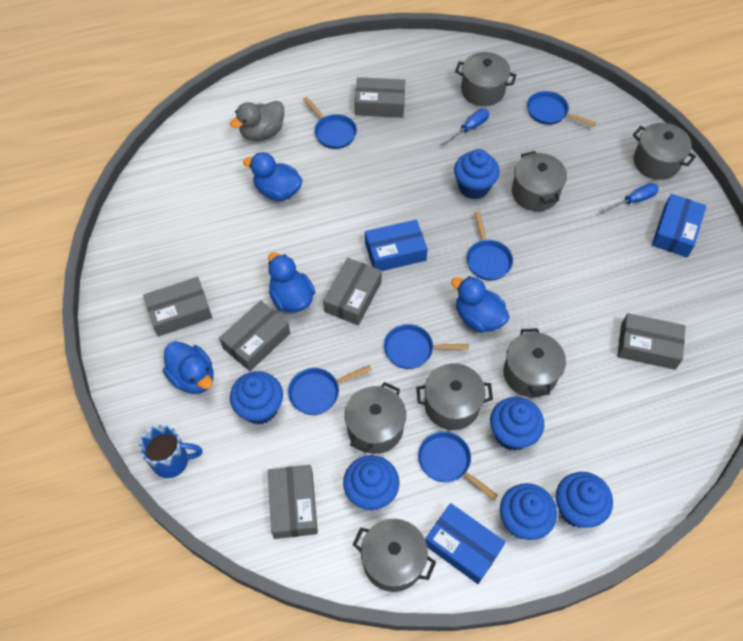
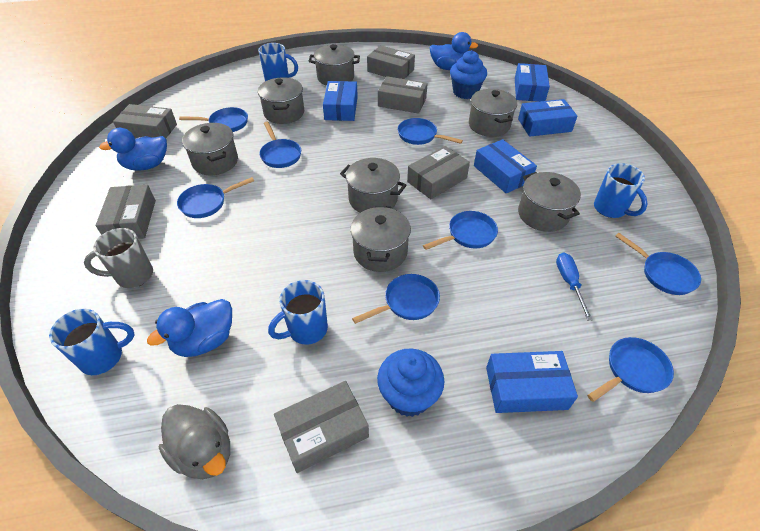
blue box: 3 -> 5
blue cupcake: 6 -> 2
blue duck: 4 -> 3
blue mug: 1 -> 4
blue pan: 6 -> 8
blue screwdriver: 2 -> 1
grey mug: 0 -> 1

